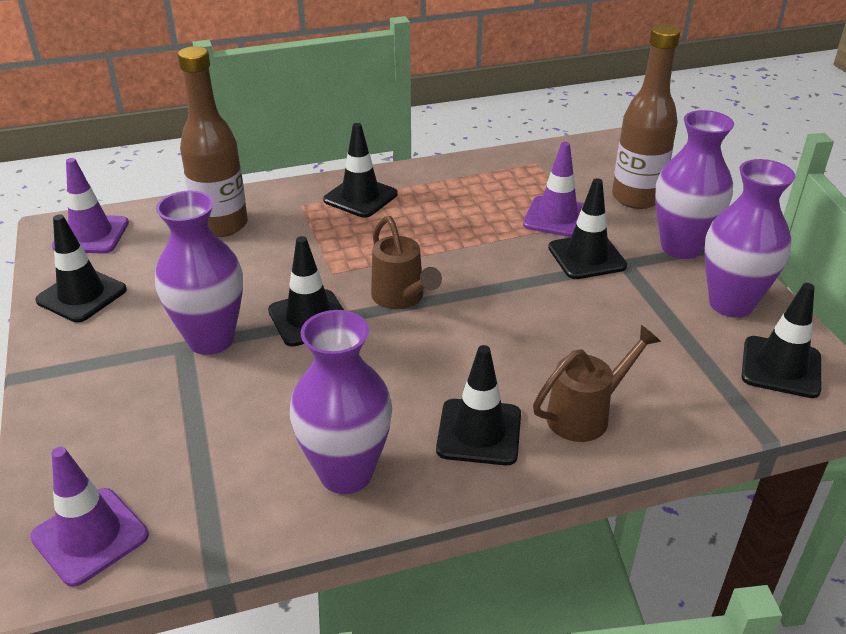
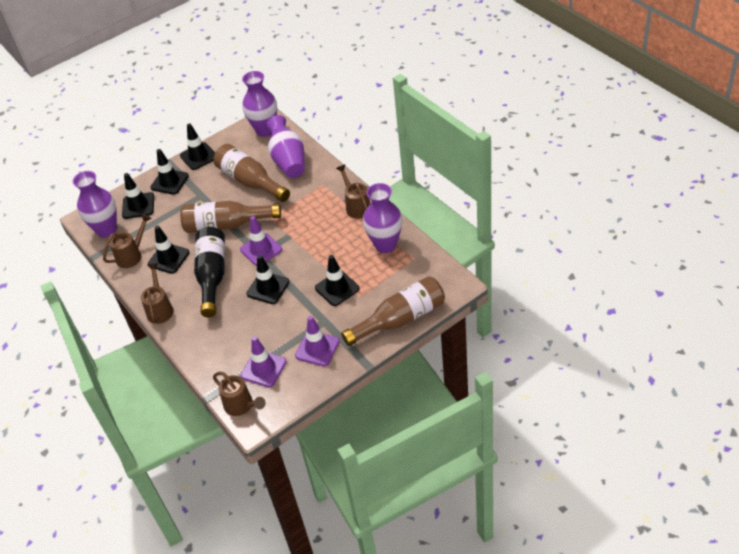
black bottle: 0 -> 1
brown bottle: 2 -> 3
brown watering can: 2 -> 4

